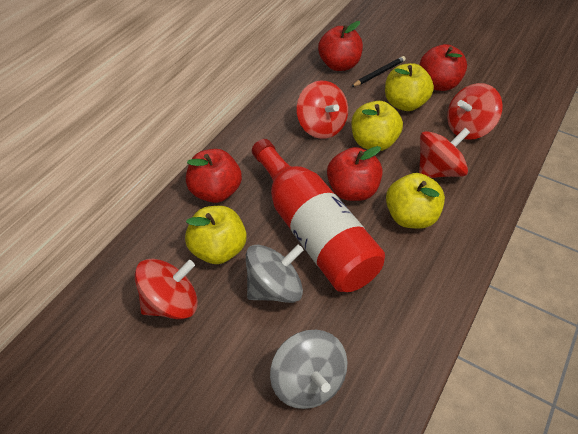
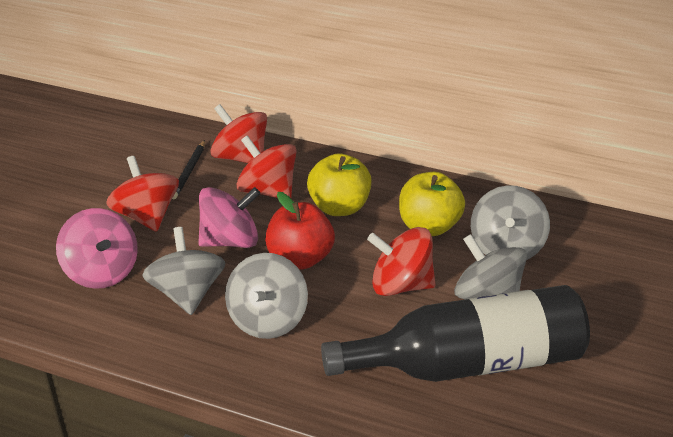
black bottle: 0 -> 1
grey spinning top: 2 -> 4
pink spinning top: 0 -> 2
red apple: 4 -> 1
red bottle: 1 -> 0
yellow apple: 4 -> 2

